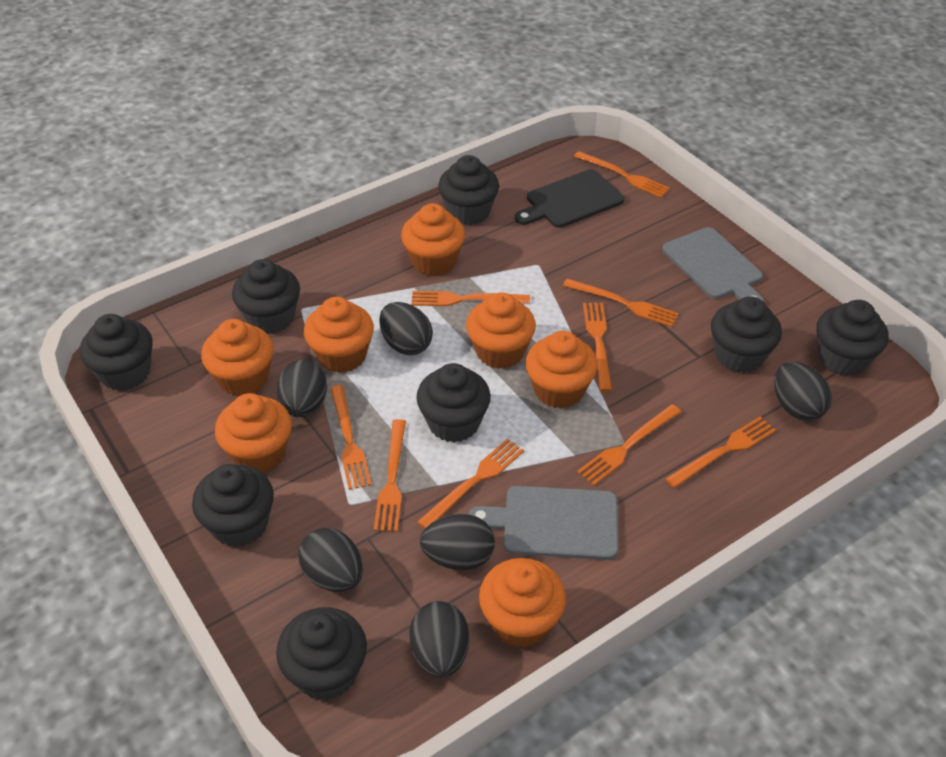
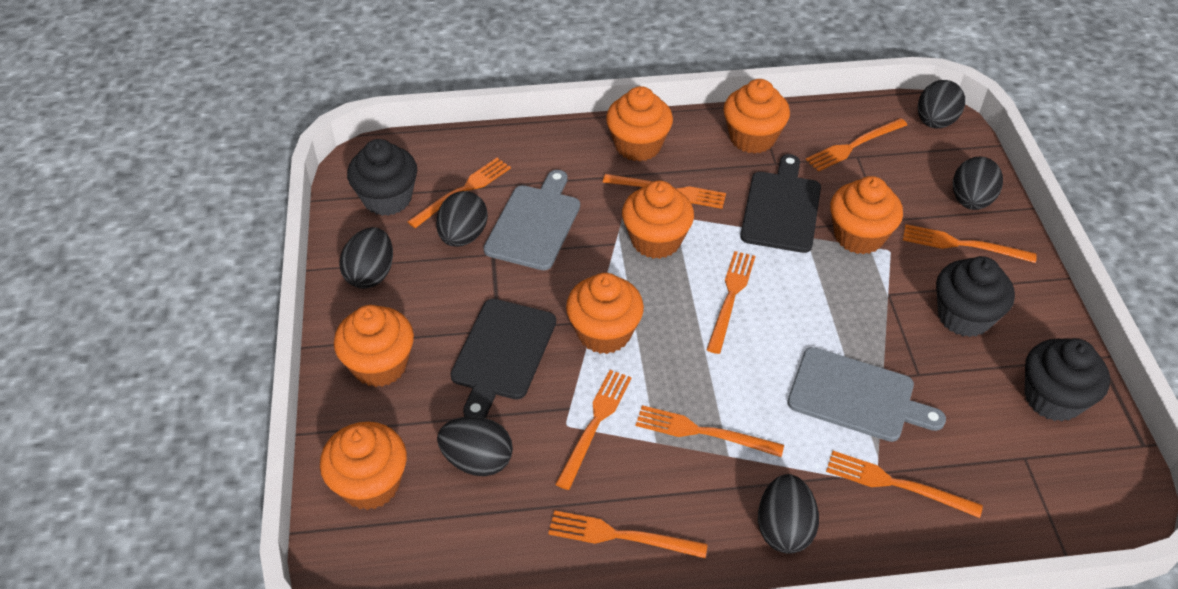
black cupcake: 8 -> 3
black cutting board: 1 -> 2

